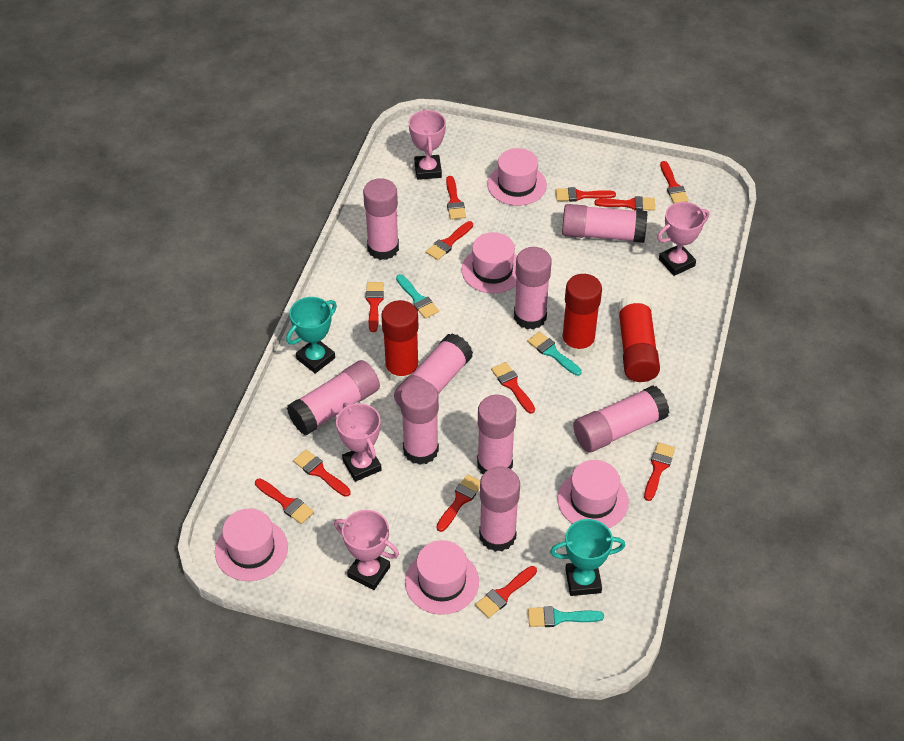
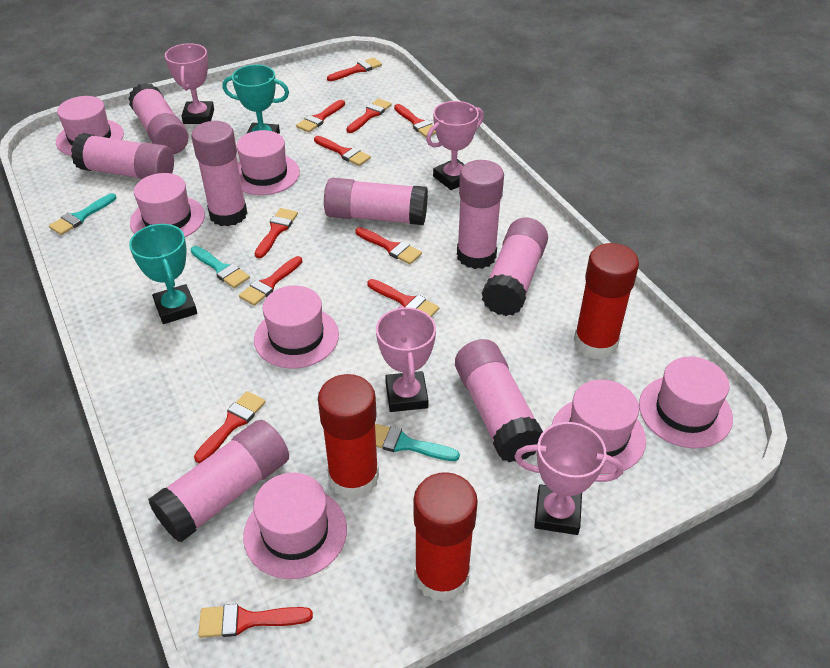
pink glue stick: 9 -> 8
pink hat: 5 -> 7
red brush: 12 -> 11

